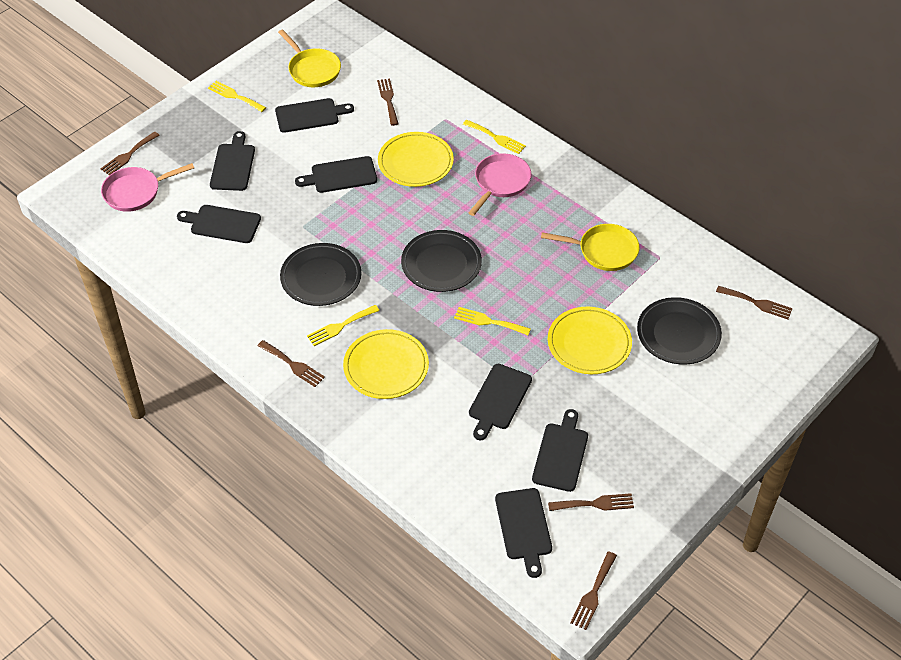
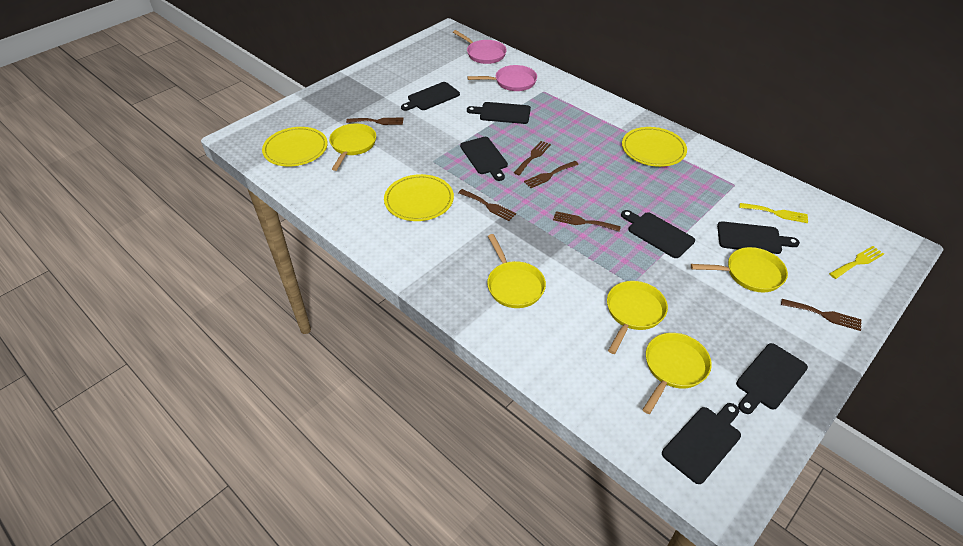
black plate: 3 -> 0
yellow fork: 4 -> 2
yellow pan: 2 -> 5

